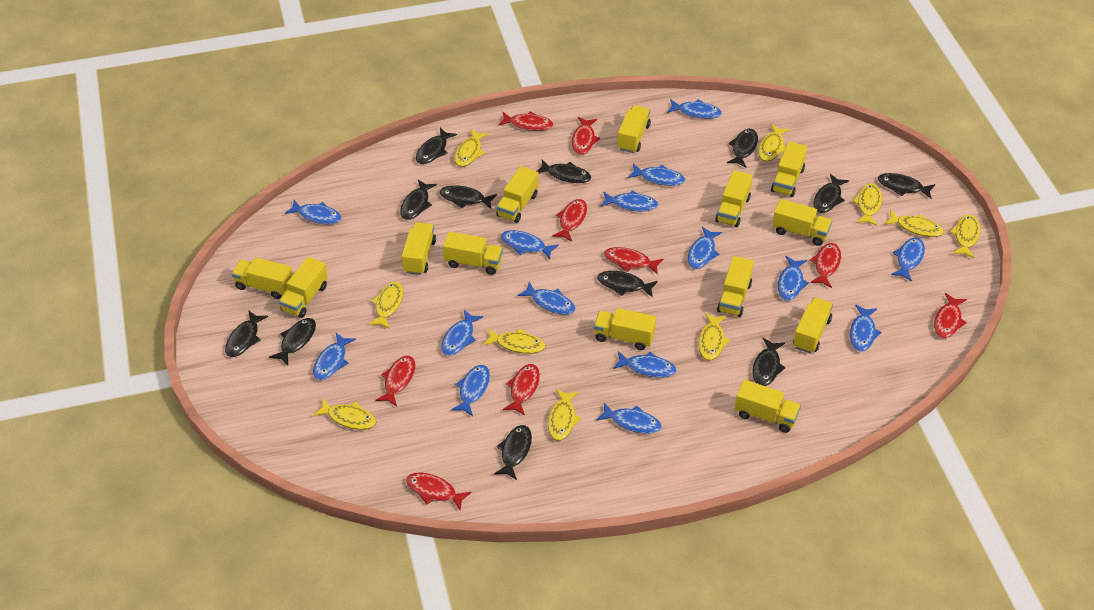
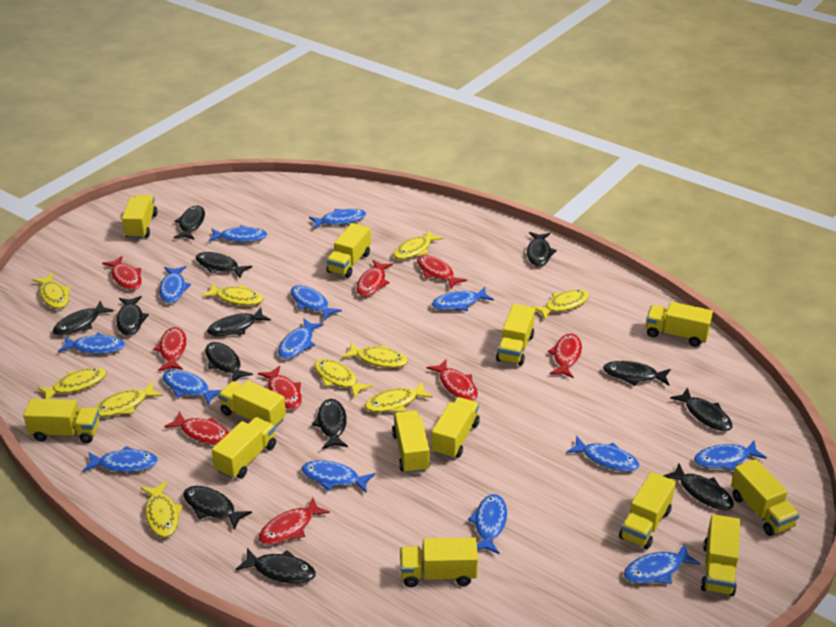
black fish: 12 -> 13
blue fish: 15 -> 14

